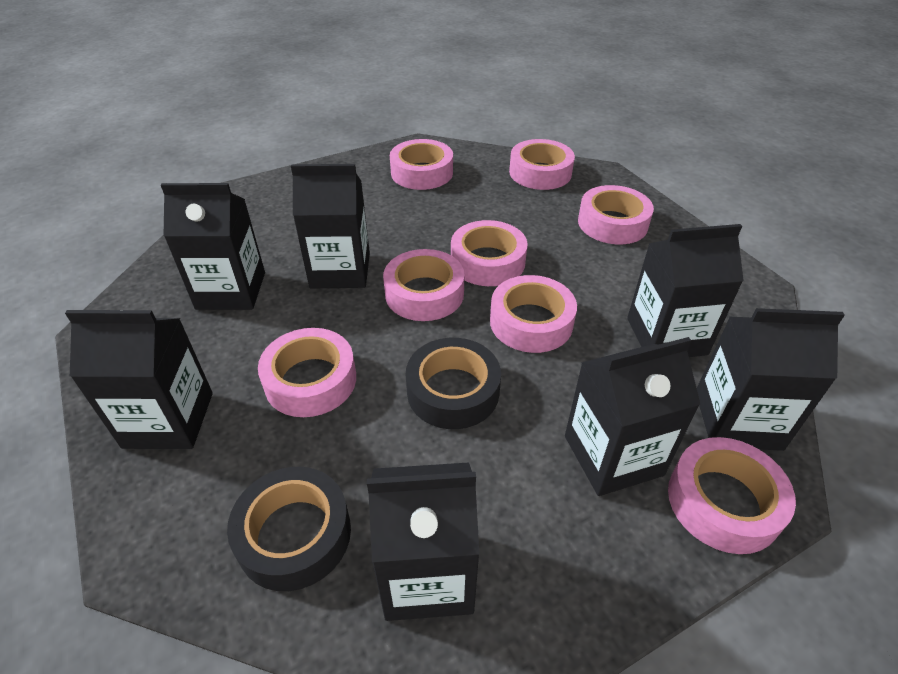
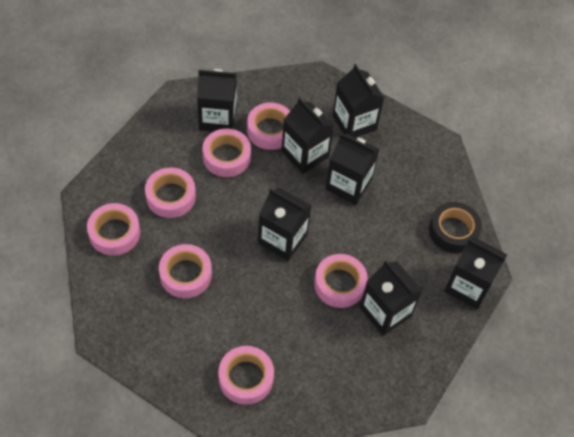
black tape: 2 -> 1
pink tape: 8 -> 7

